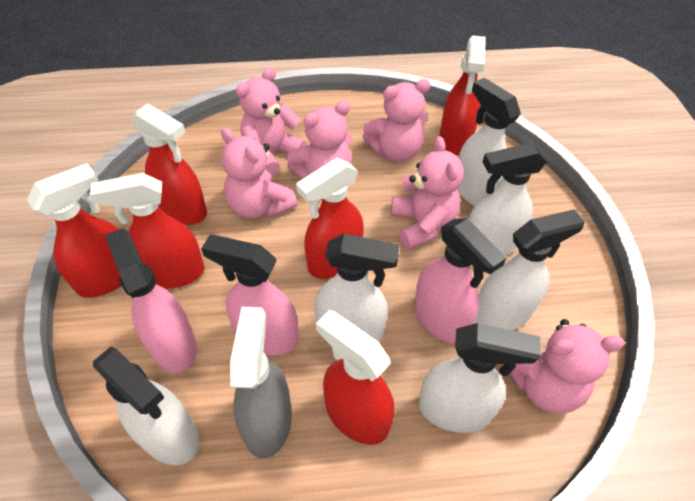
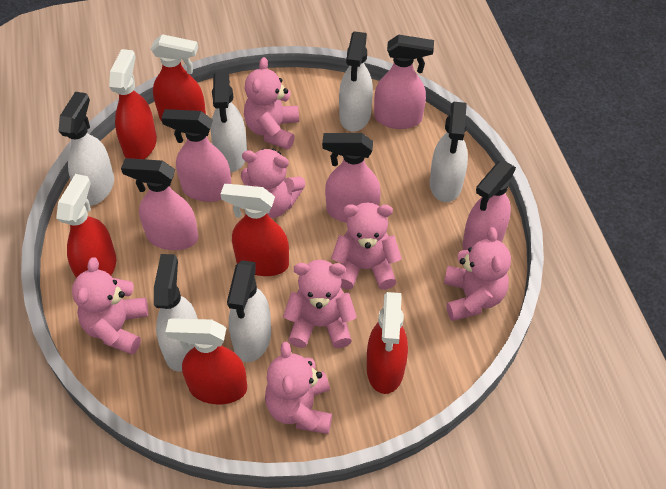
grey spray bottle: 1 -> 0
pink spray bottle: 3 -> 5
pink teddy bear: 6 -> 7

